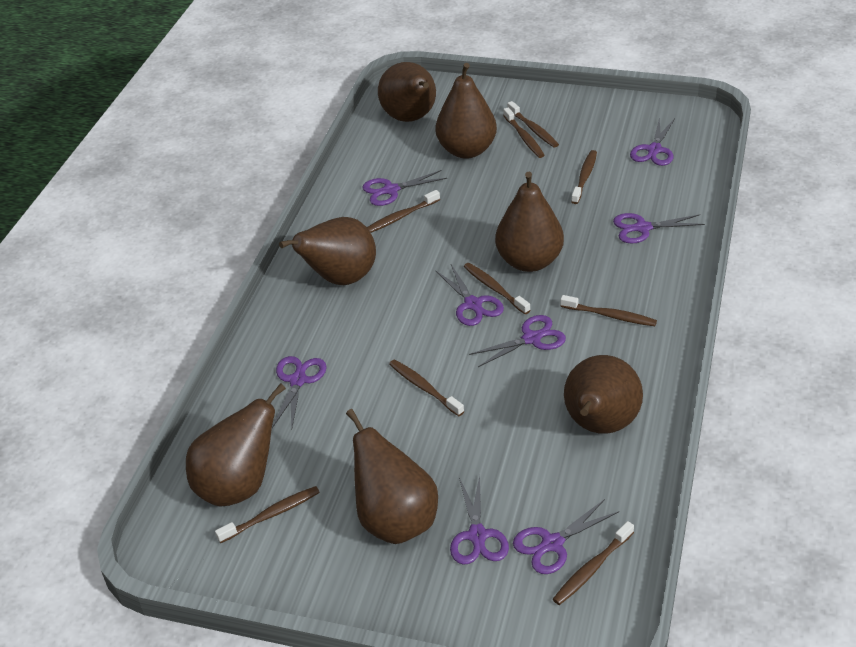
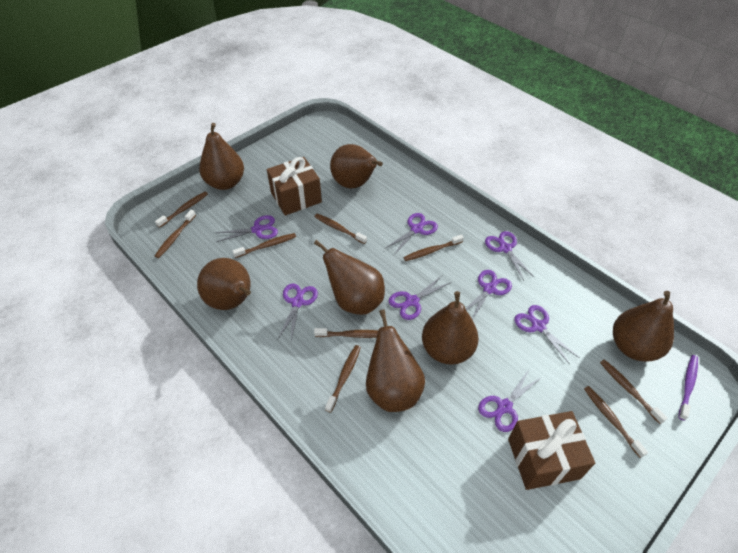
brown gift: 0 -> 2
purple toothbrush: 0 -> 1

